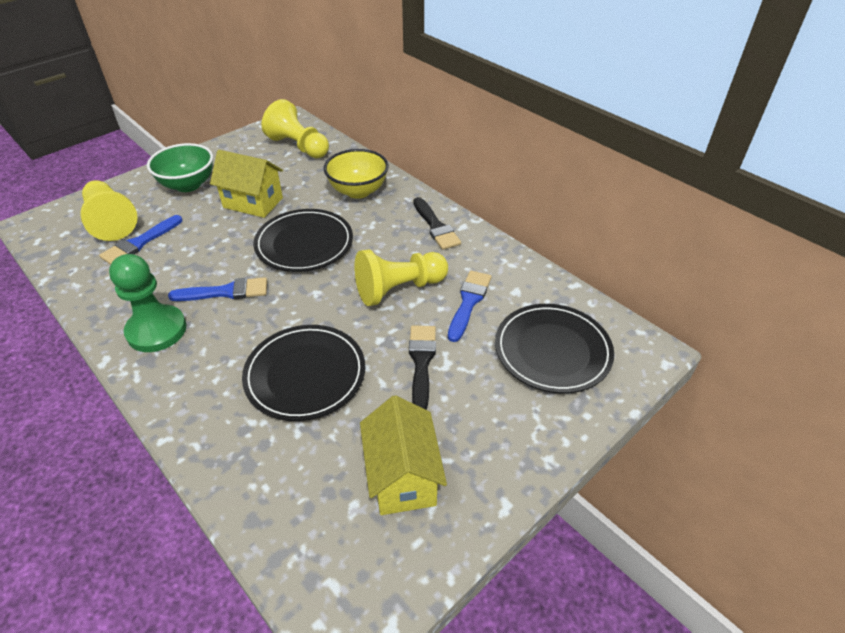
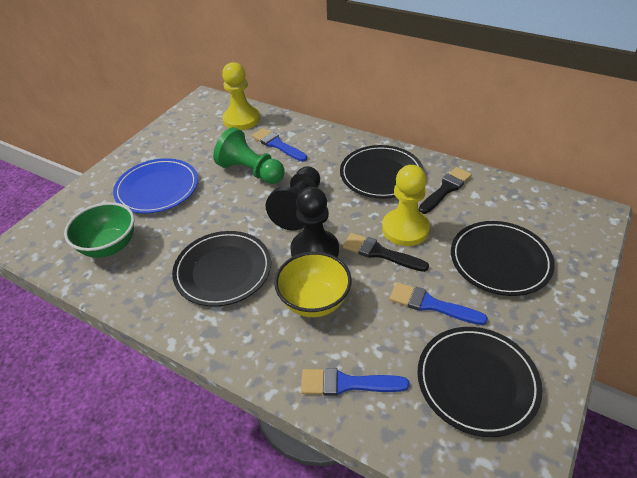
black pawn: 0 -> 2
black plate: 3 -> 4
blue plate: 0 -> 1
yellow house: 2 -> 0
yellow pawn: 3 -> 2

